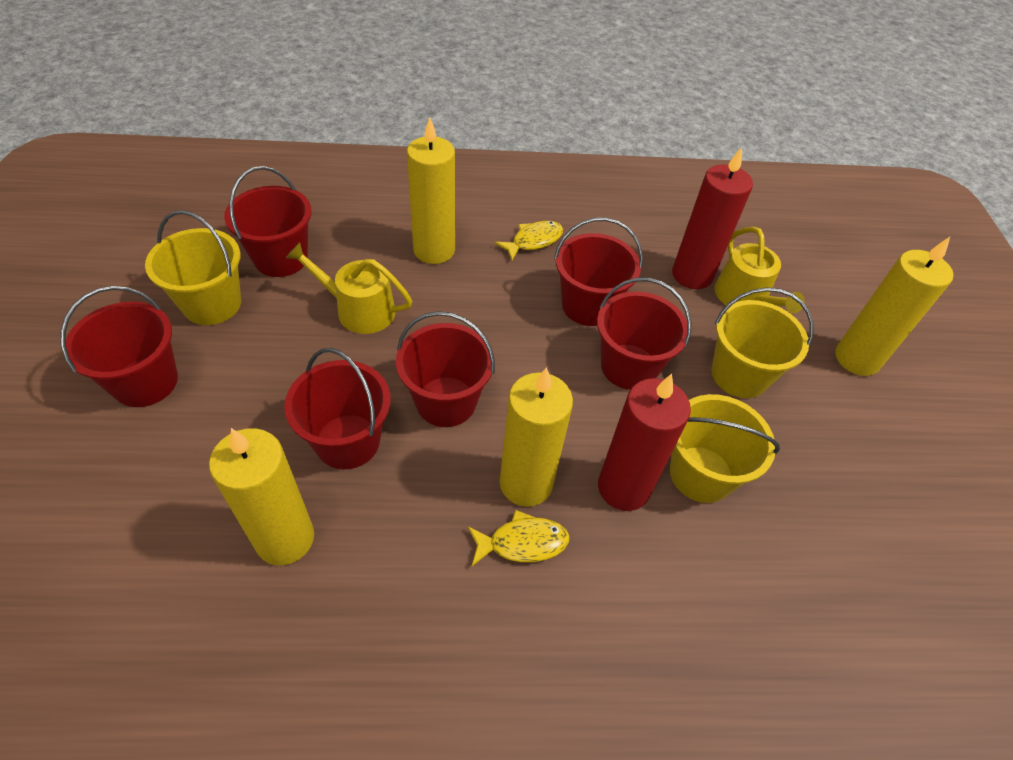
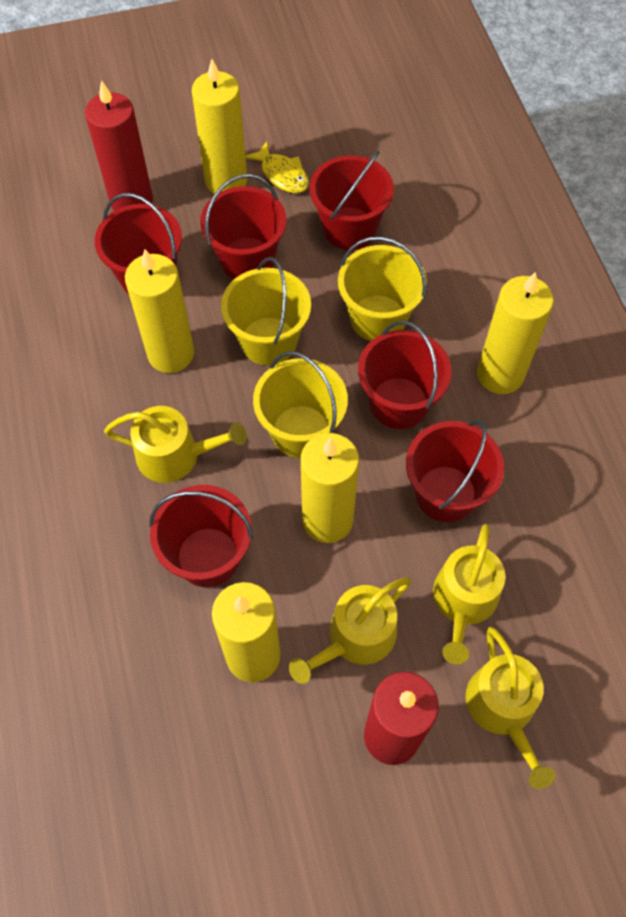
yellow candle: 4 -> 5
yellow fish: 2 -> 1
yellow watering can: 2 -> 4

